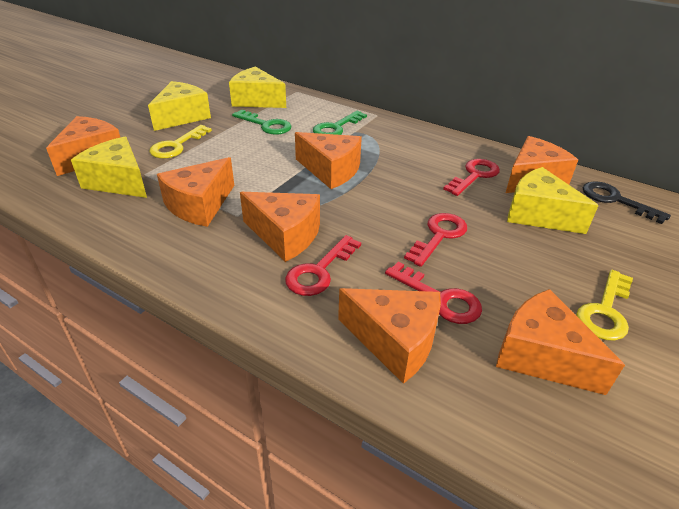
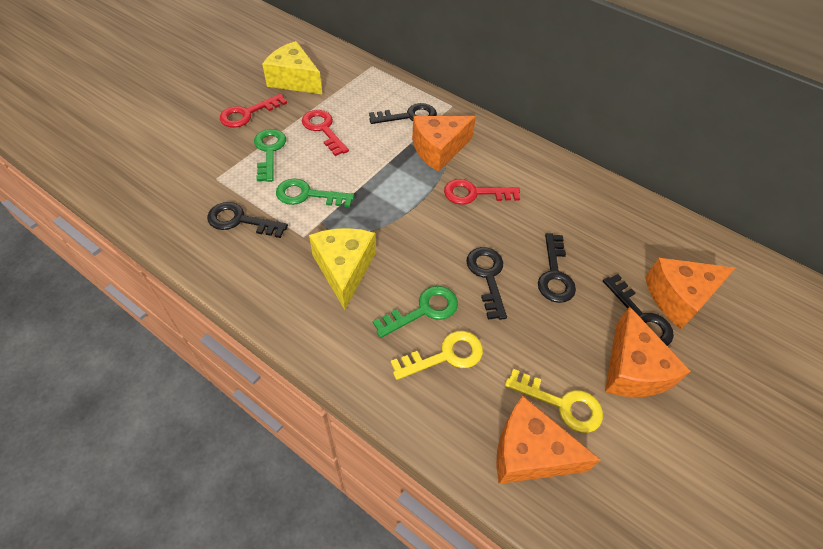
black key: 1 -> 5
green key: 2 -> 3
orange cheese: 7 -> 4
red key: 4 -> 3
yellow cheese: 4 -> 2

